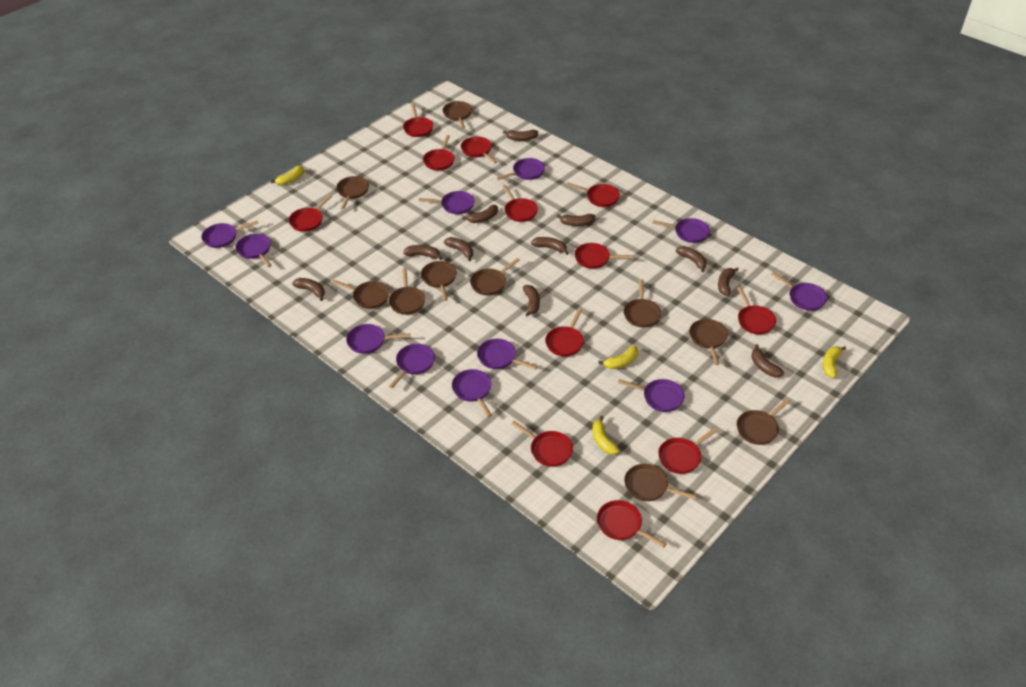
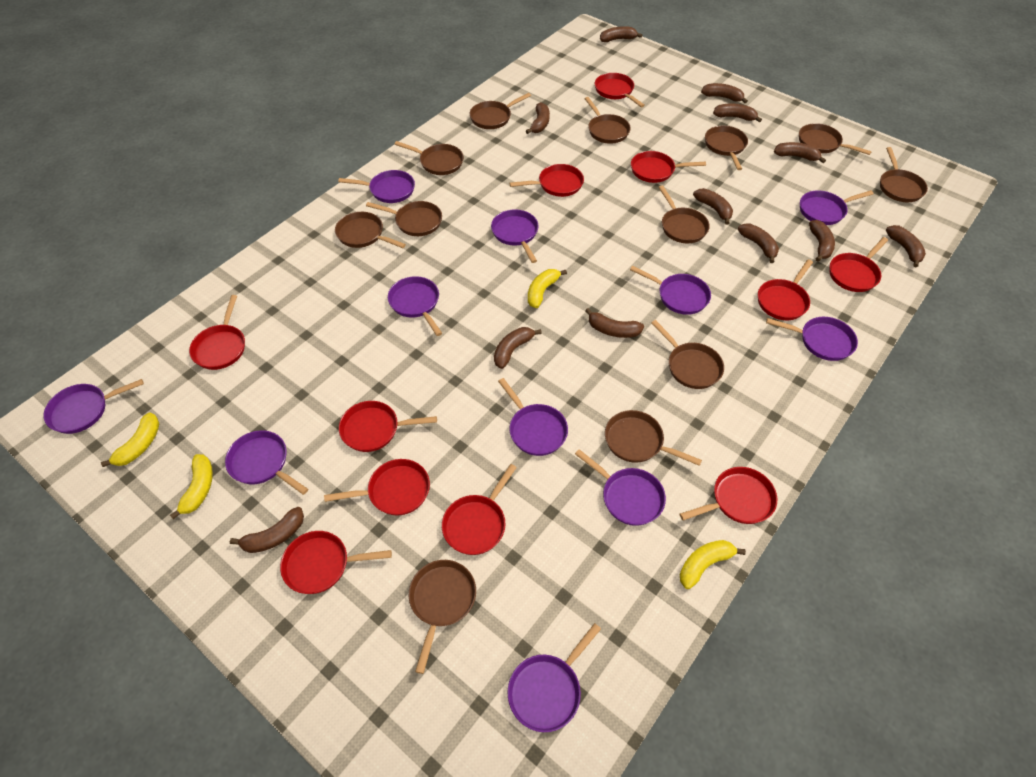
brown banana: 11 -> 12
brown pan: 10 -> 12
red pan: 12 -> 11

